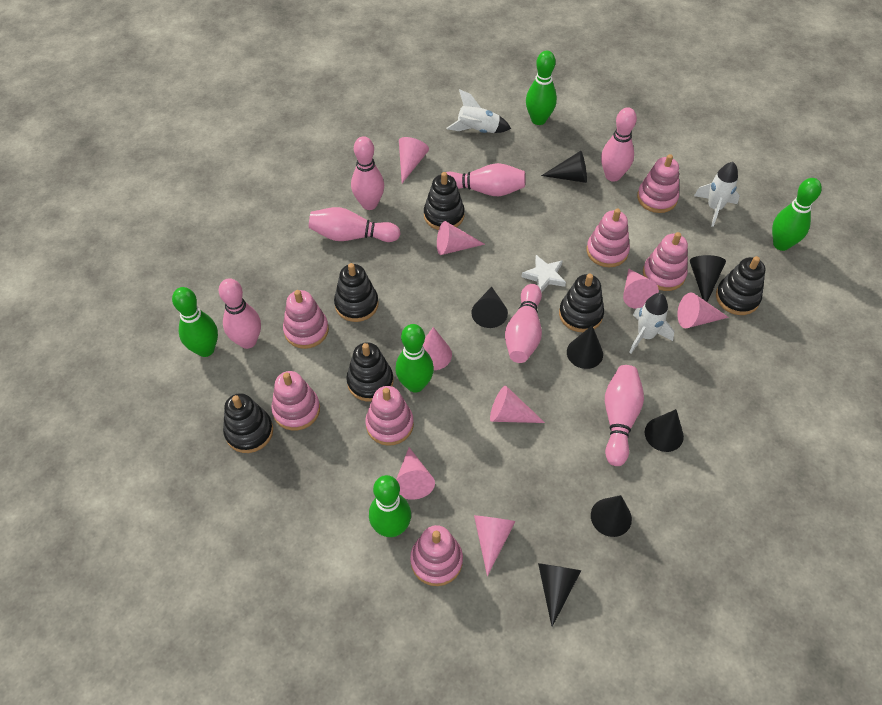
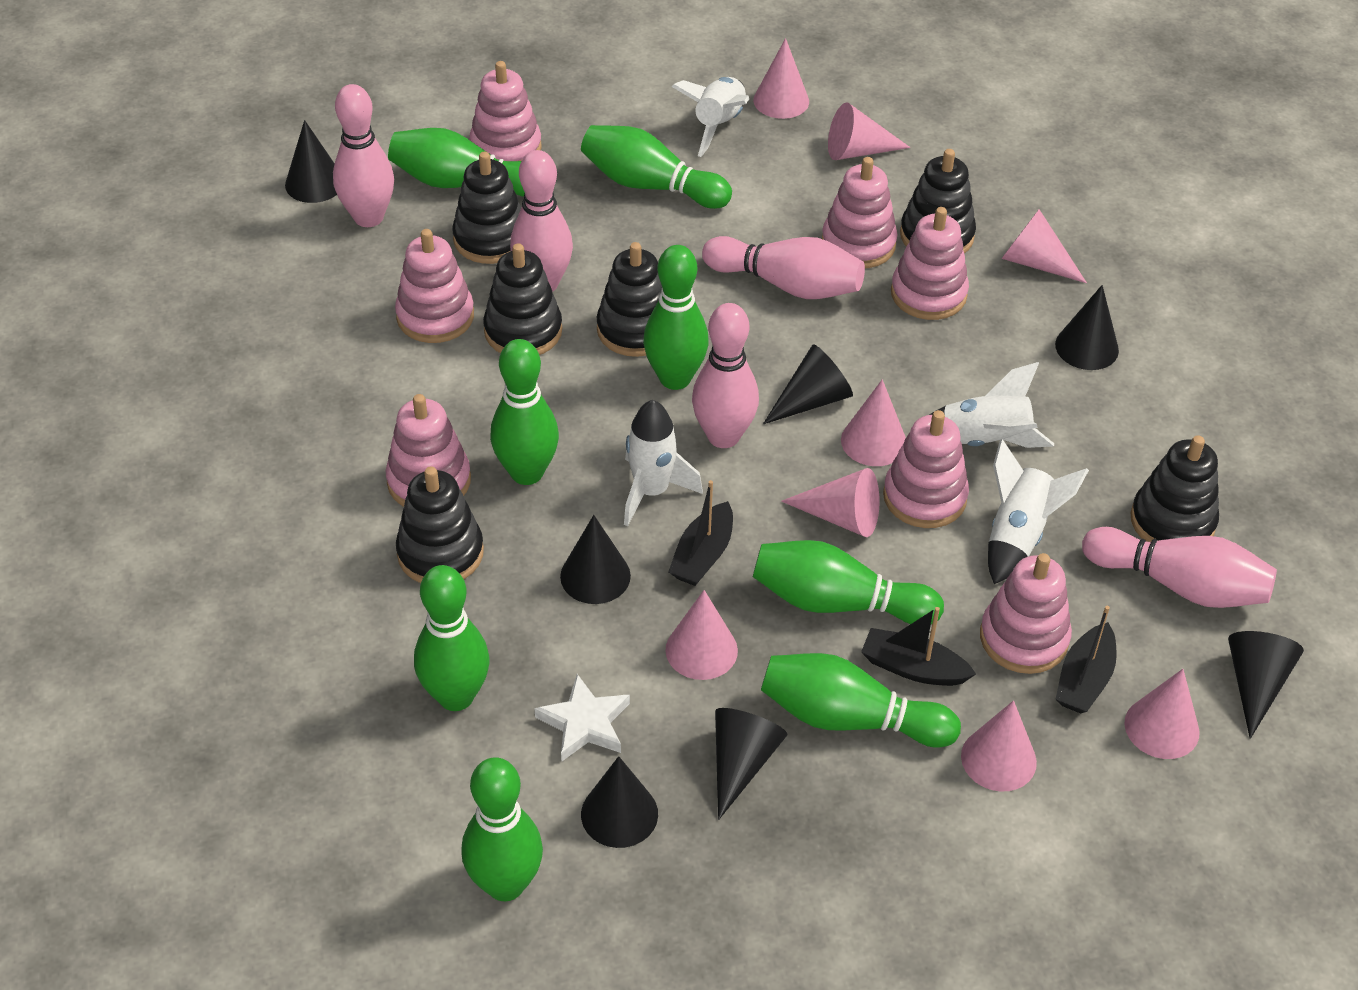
black boat: 0 -> 3
green bowling pin: 5 -> 8
pink bowling pin: 7 -> 5
white rocket: 3 -> 4

